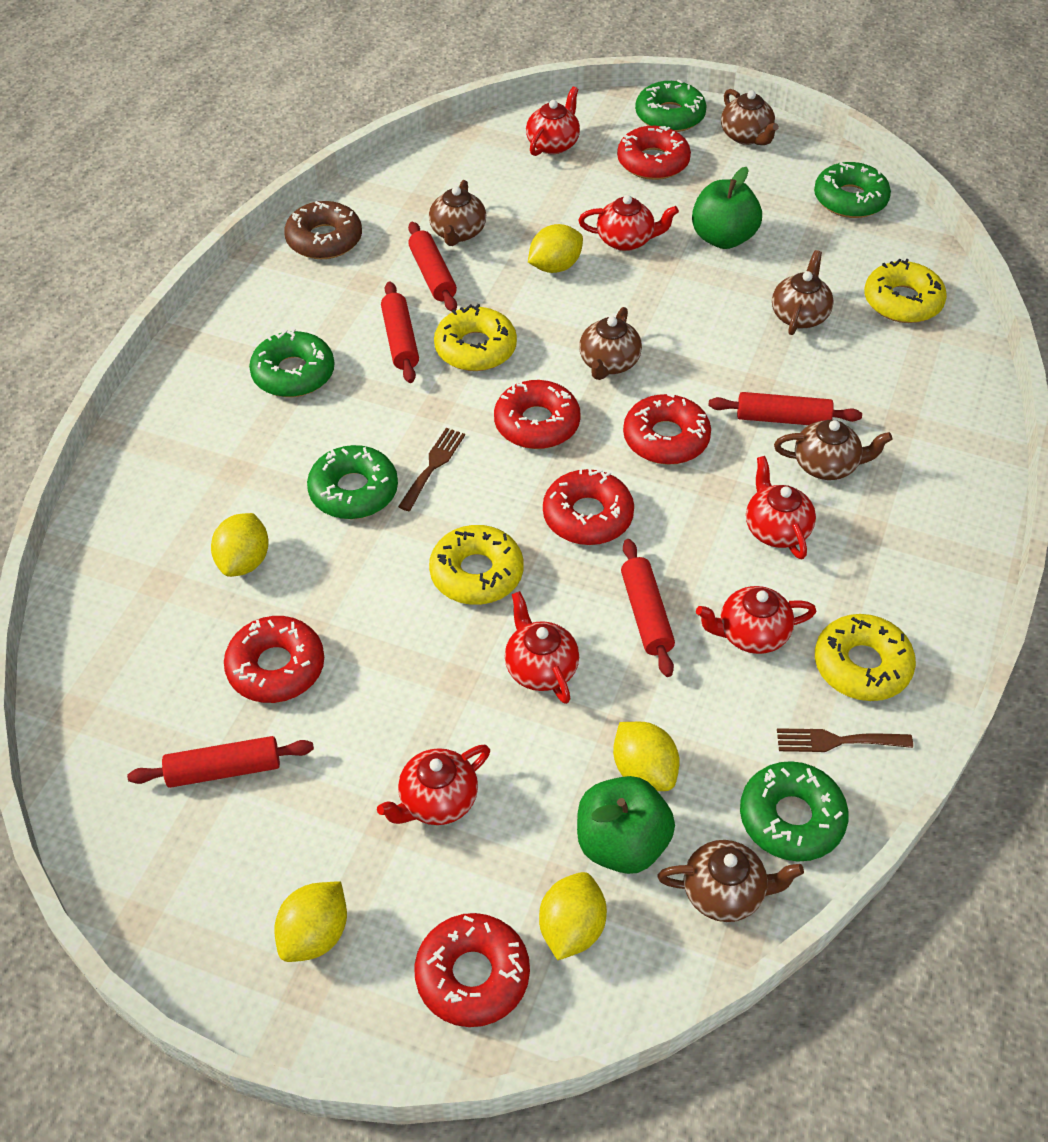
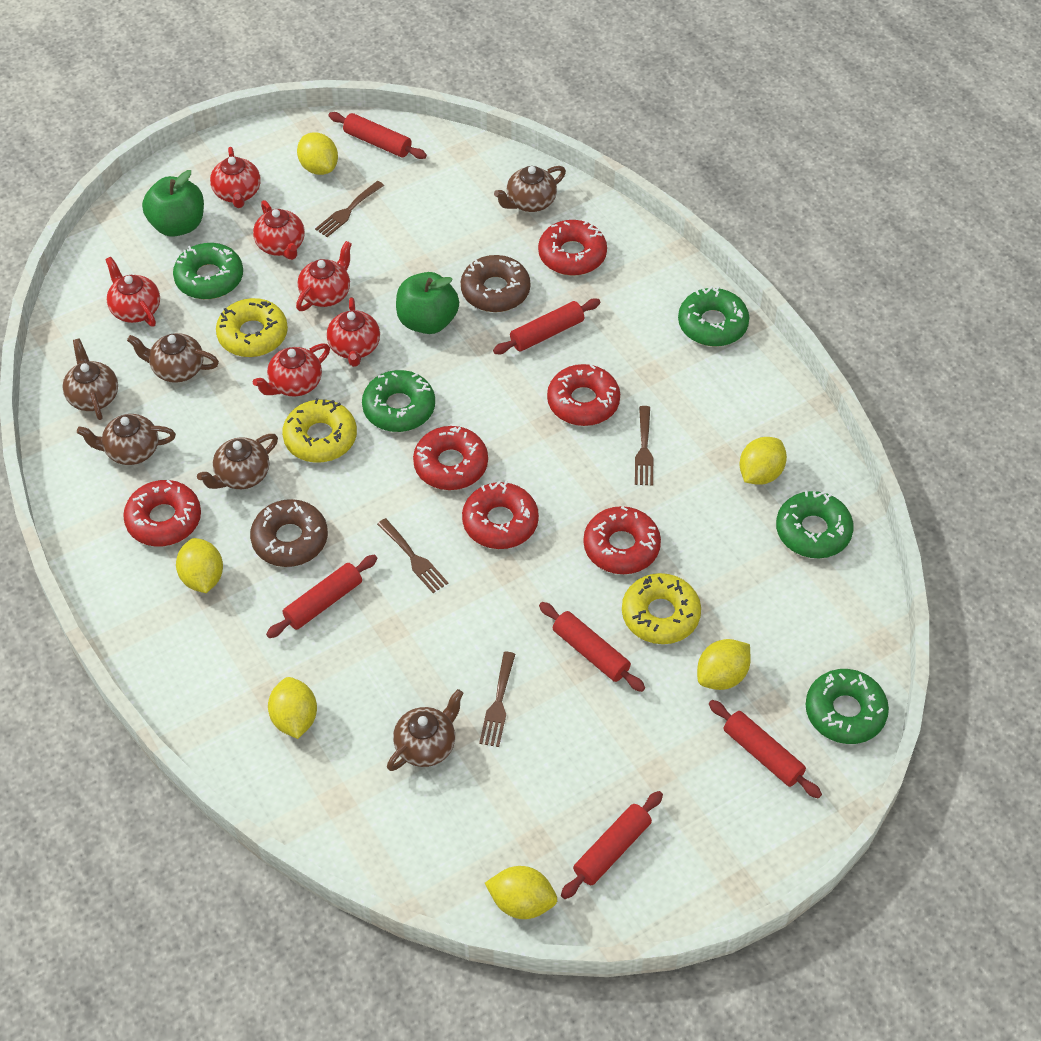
brown donut: 1 -> 2
brown fork: 2 -> 4
red rolling pin: 5 -> 6
yellow donut: 4 -> 3
yellow lemon: 5 -> 6

